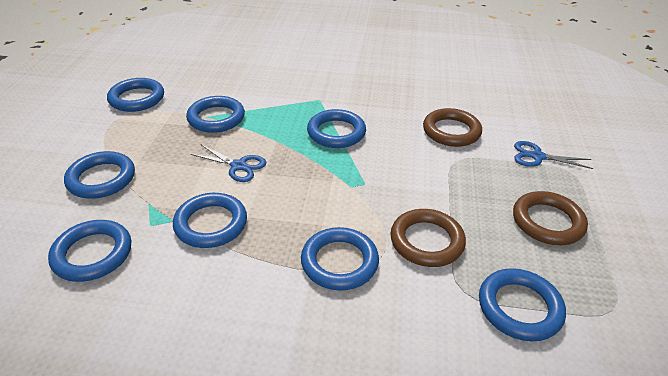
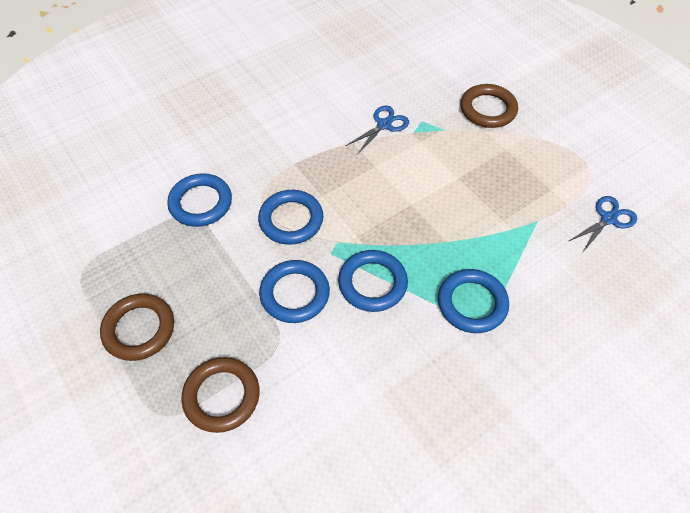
blue ring: 8 -> 5

